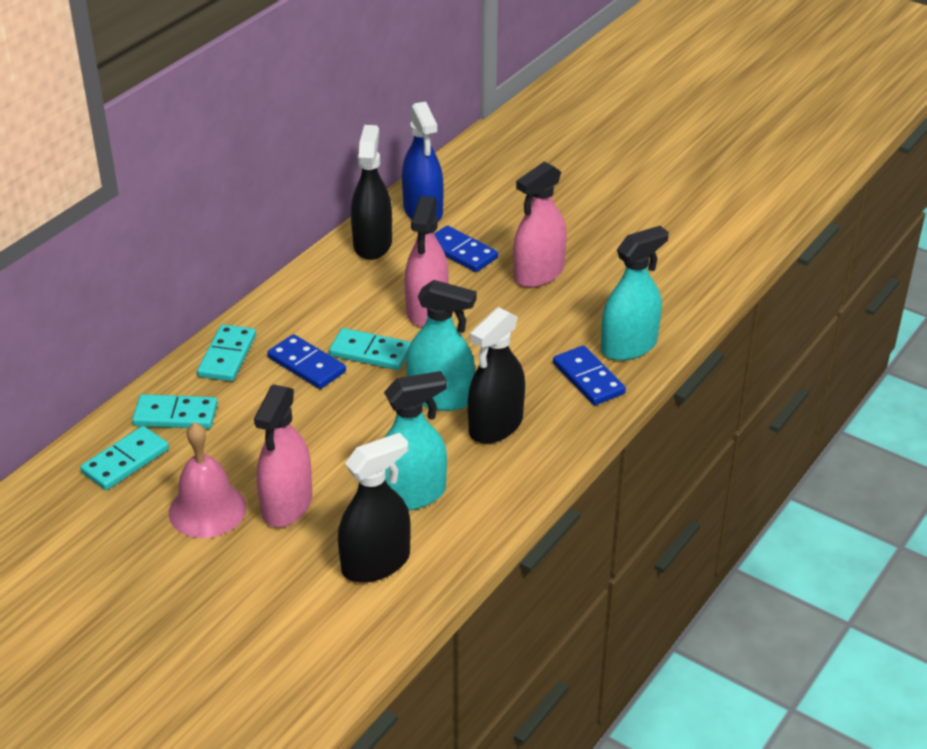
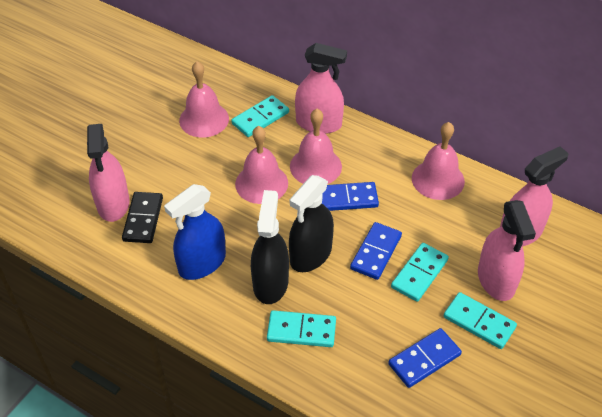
black domino: 0 -> 1
black spray bottle: 3 -> 2
pink bell: 1 -> 4
pink spray bottle: 3 -> 4
turquoise spray bottle: 3 -> 0

